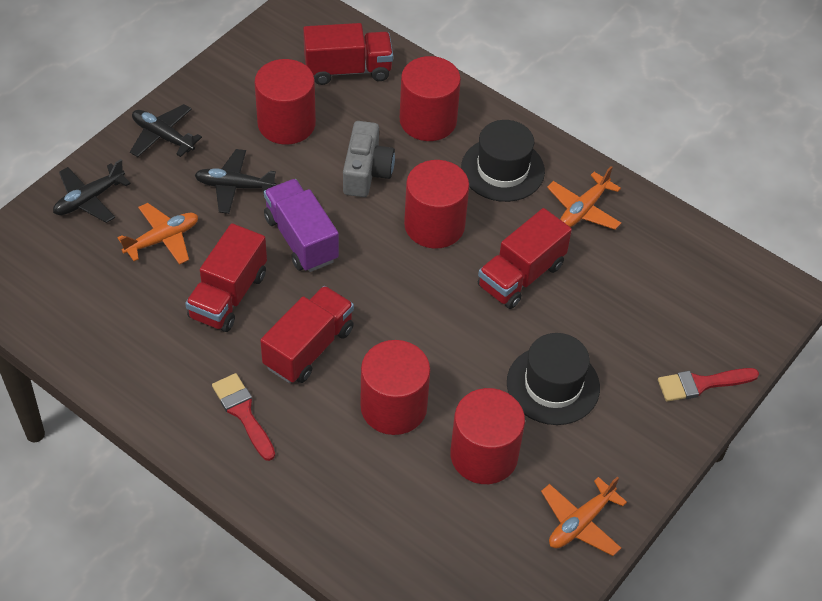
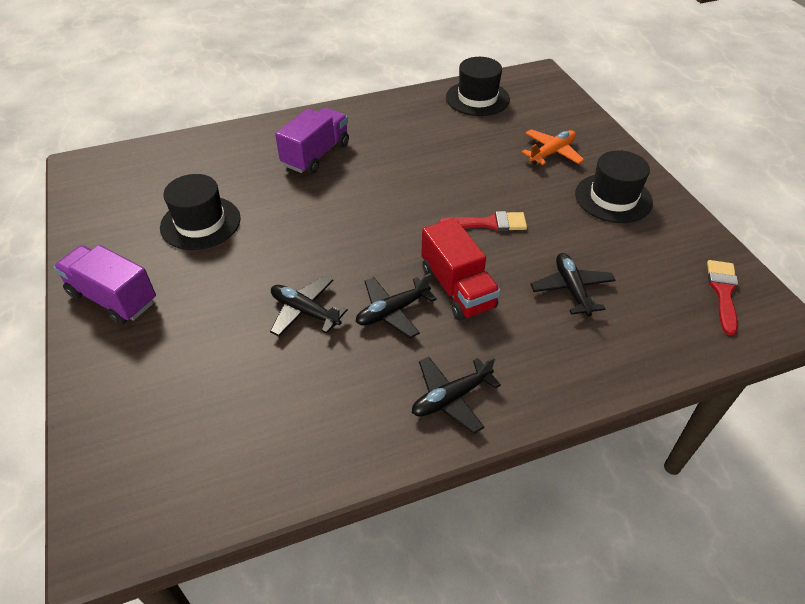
black hat: 2 -> 3
black plane: 3 -> 4
grey camera: 1 -> 0
orange plane: 3 -> 1
purple truck: 1 -> 2
red cylinder: 5 -> 0
red truck: 4 -> 1

